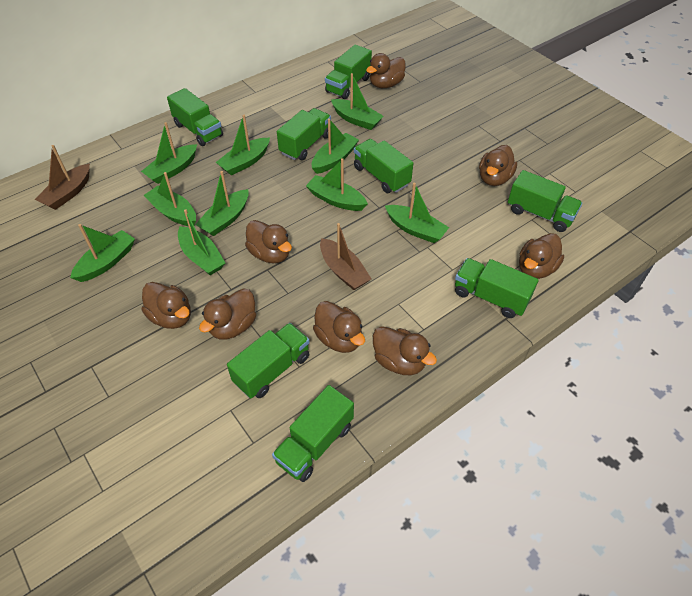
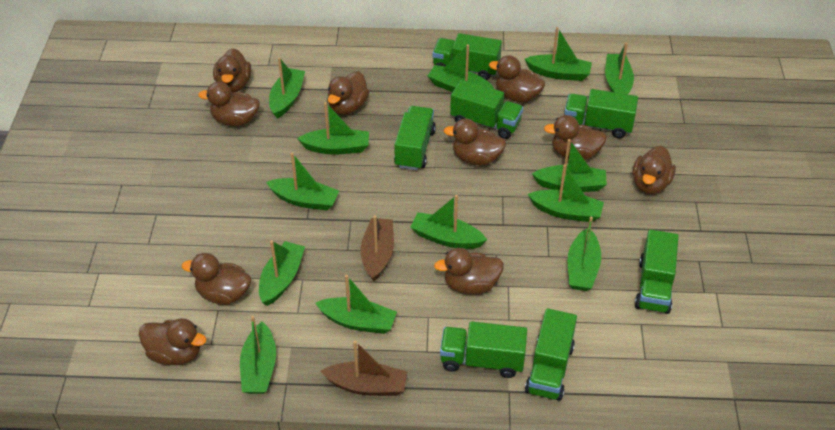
brown duck: 8 -> 10
green boat: 10 -> 13
green truck: 8 -> 7

